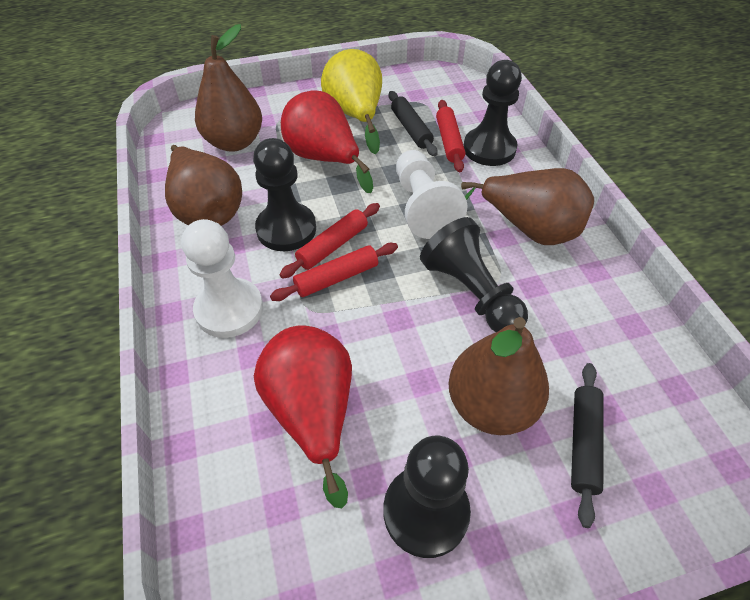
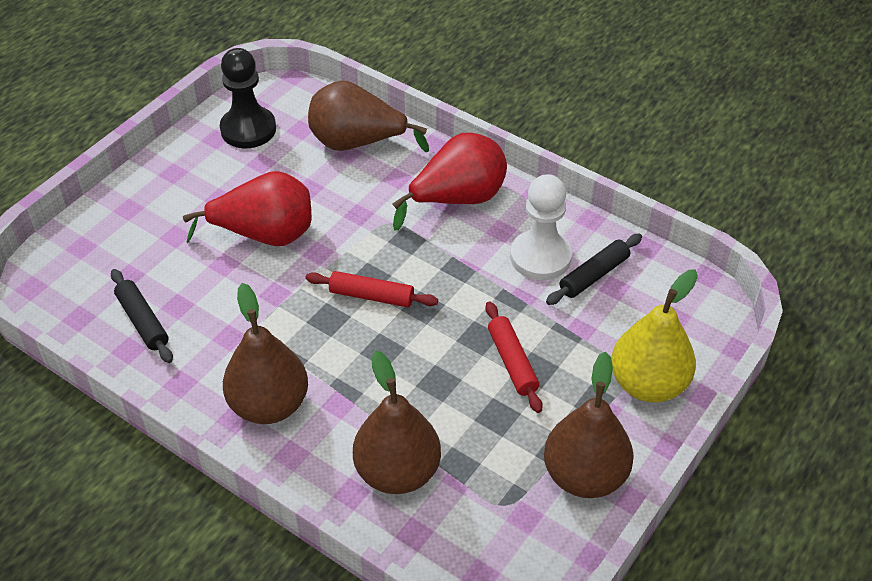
black pawn: 4 -> 1
red rolling pin: 3 -> 2
white pawn: 2 -> 1

